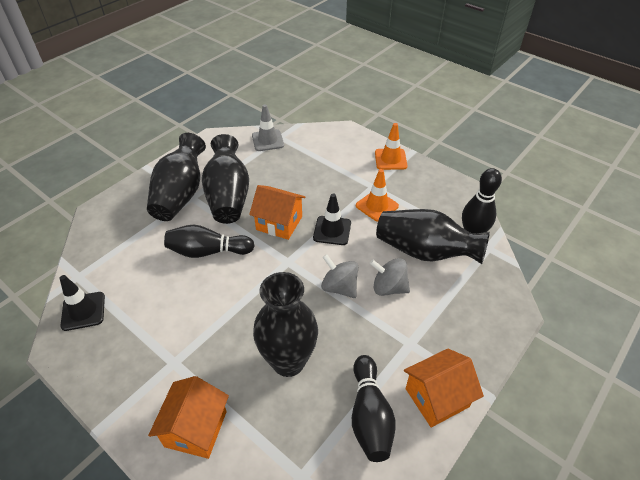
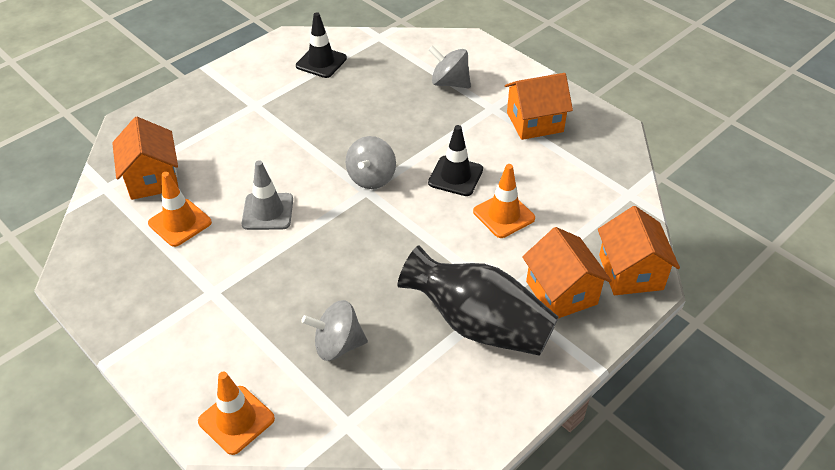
black bowling pin: 3 -> 0
black vase: 4 -> 1
grey spinning top: 2 -> 3
orange house: 3 -> 4
orange traffic cone: 2 -> 3

